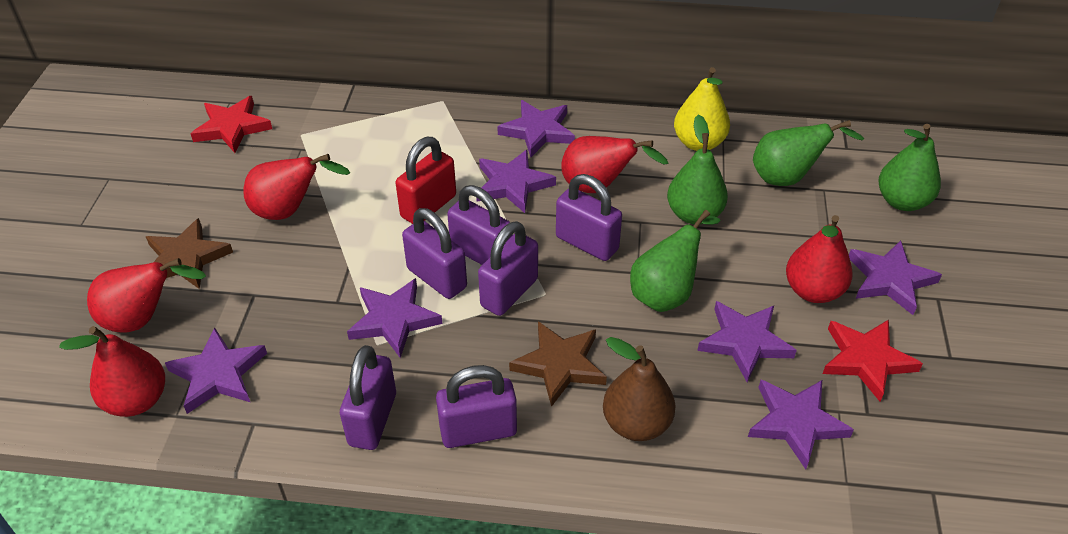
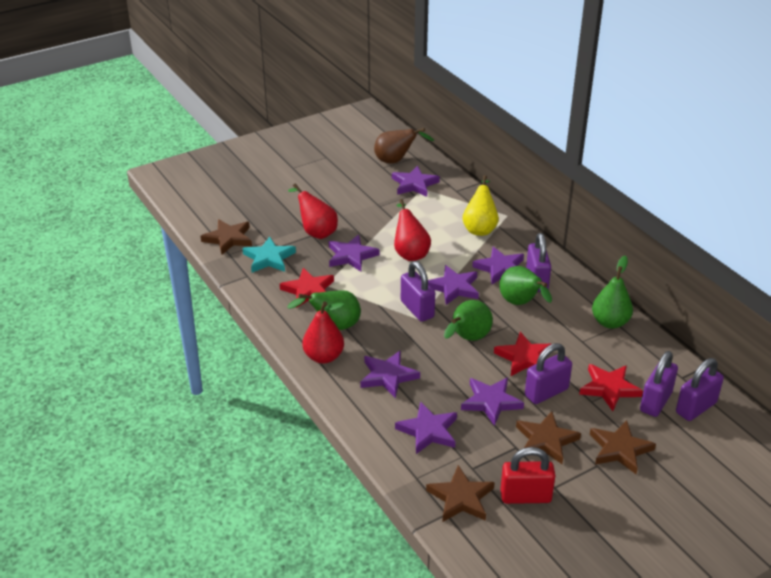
brown star: 2 -> 4
purple padlock: 6 -> 5
red pear: 5 -> 3
red star: 2 -> 3
turquoise star: 0 -> 1

